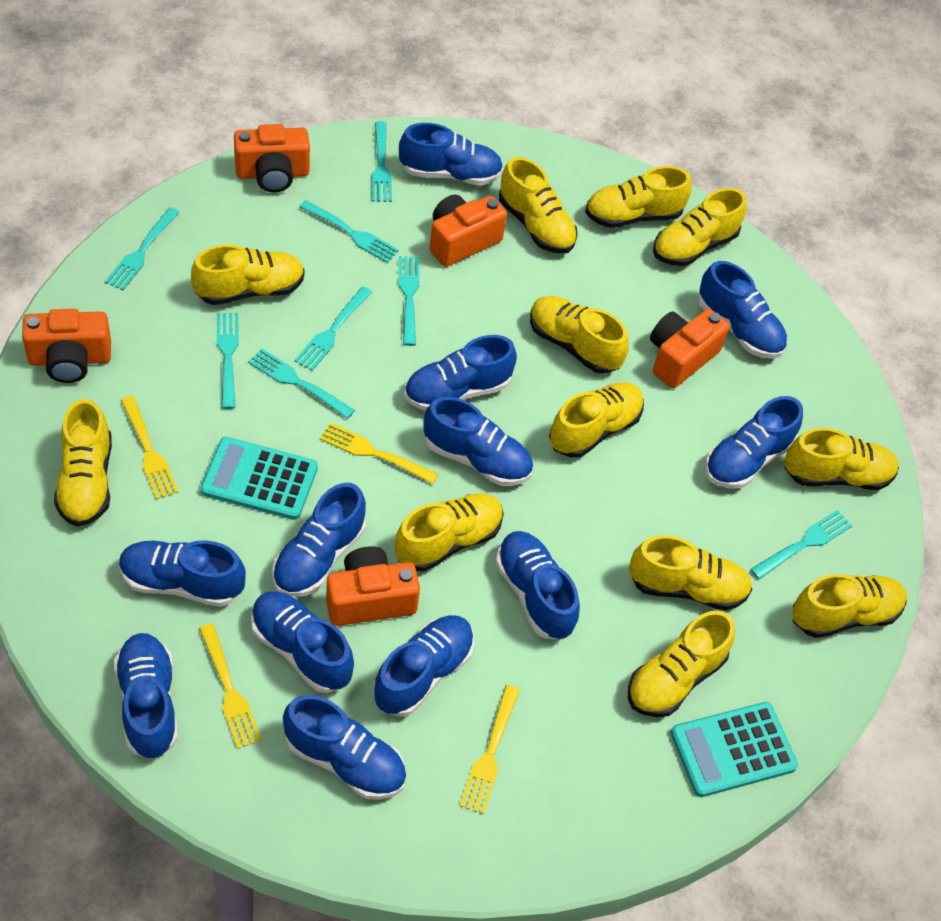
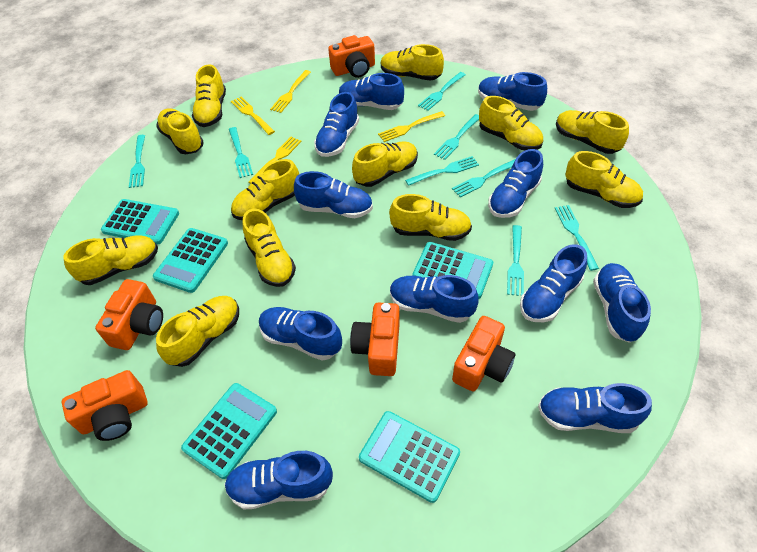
blue shoe: 12 -> 11
turquoise calculator: 2 -> 5

